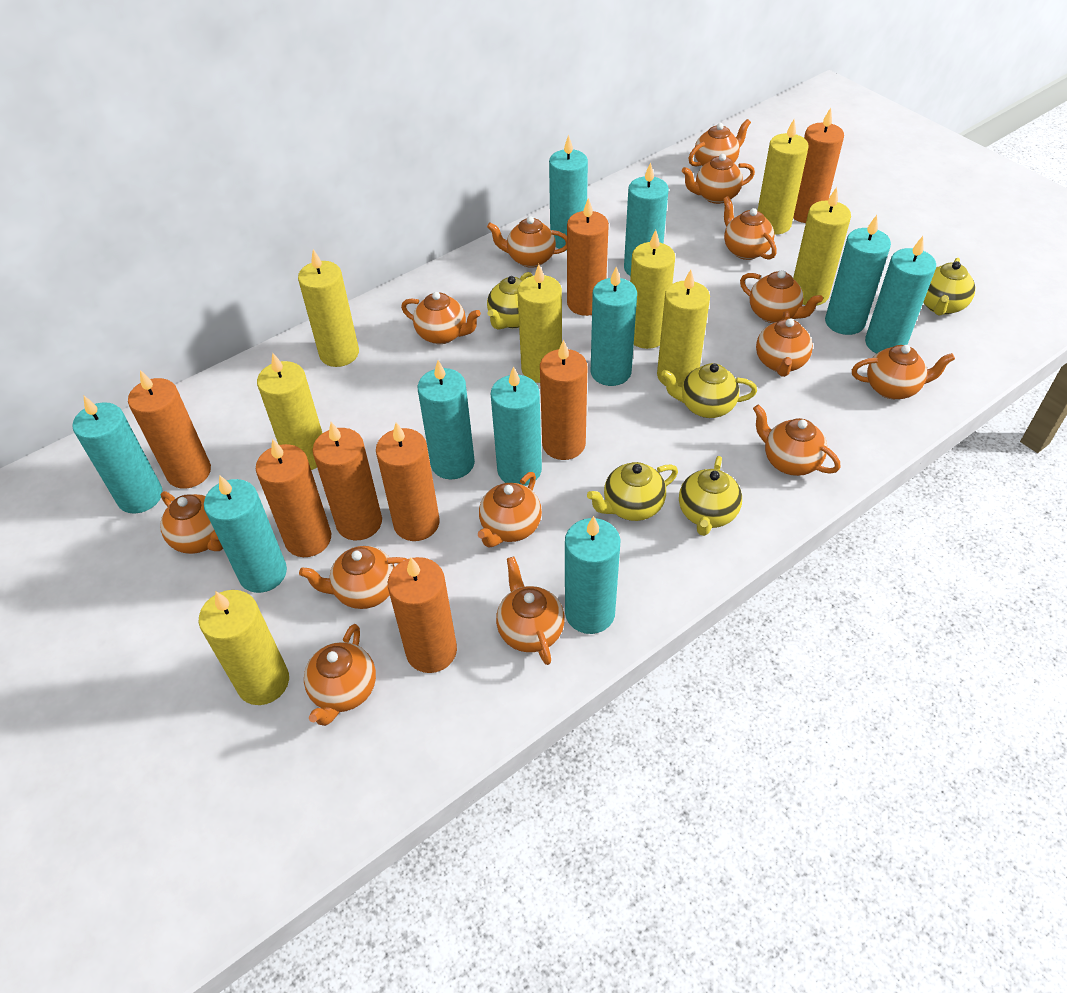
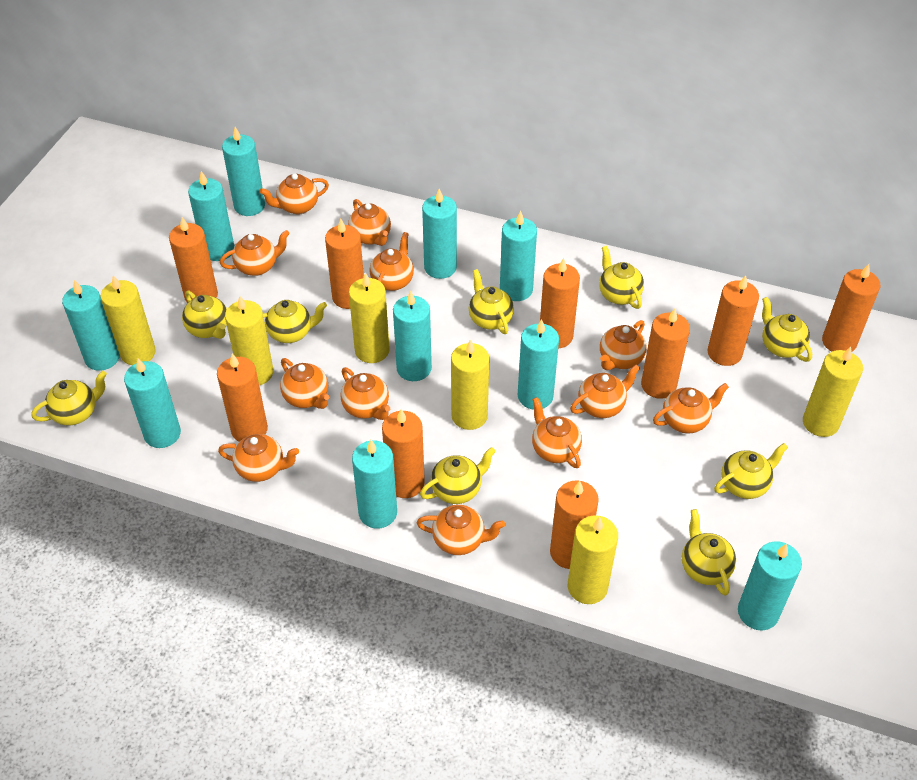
orange candle: 8 -> 9
orange teapot: 14 -> 12
yellow candle: 8 -> 6
yellow teapot: 5 -> 9

